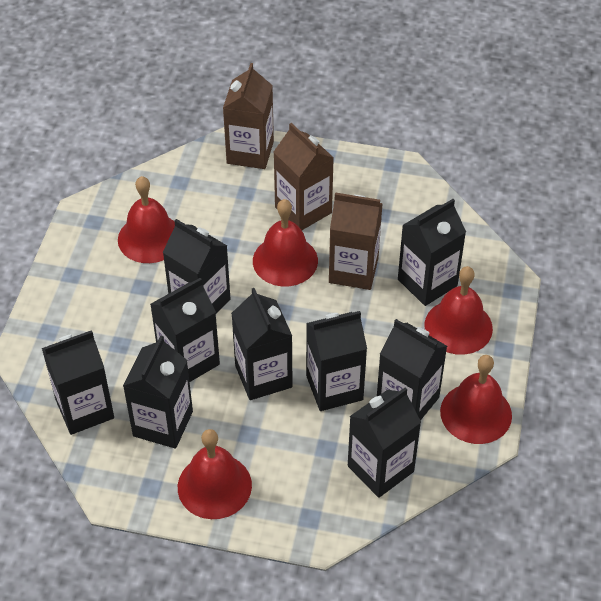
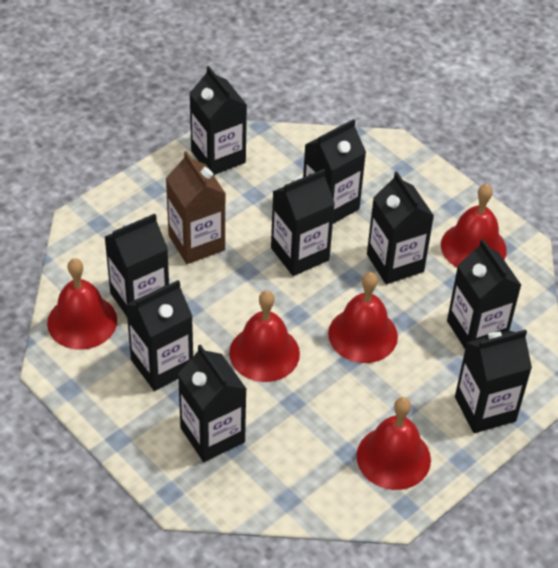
brown carton: 3 -> 1

